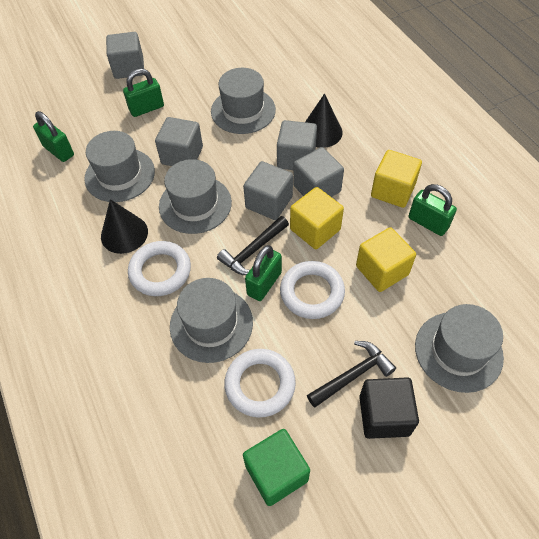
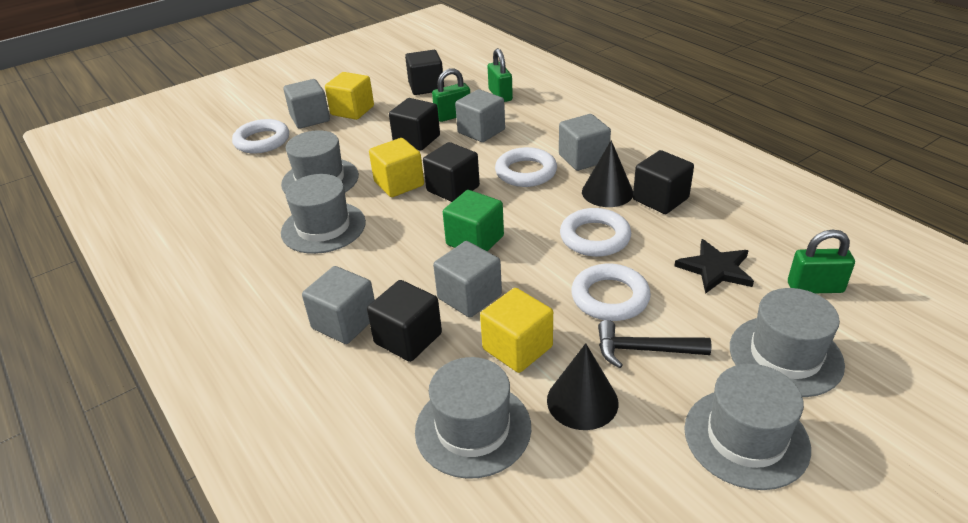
black cube: 1 -> 5
black hammer: 2 -> 1
black star: 0 -> 1
green padlock: 4 -> 3
white ring: 3 -> 4

